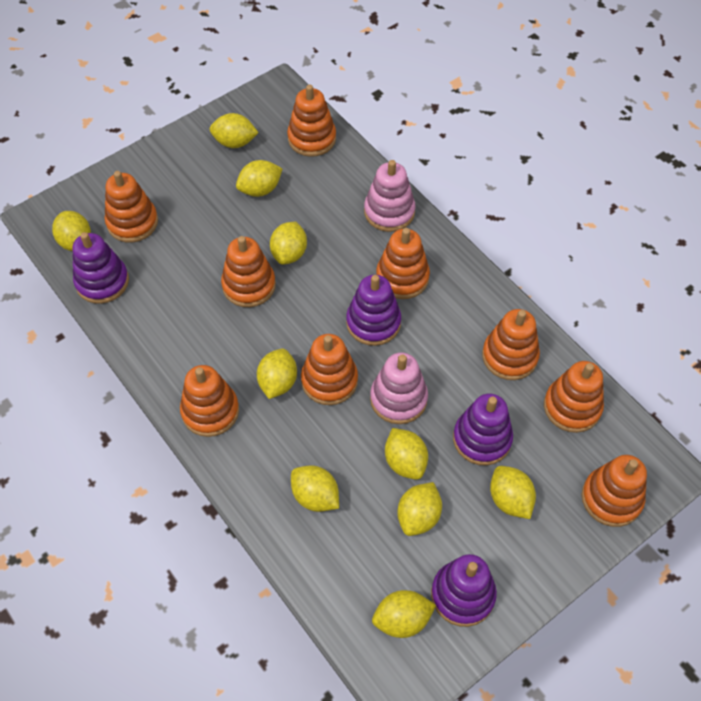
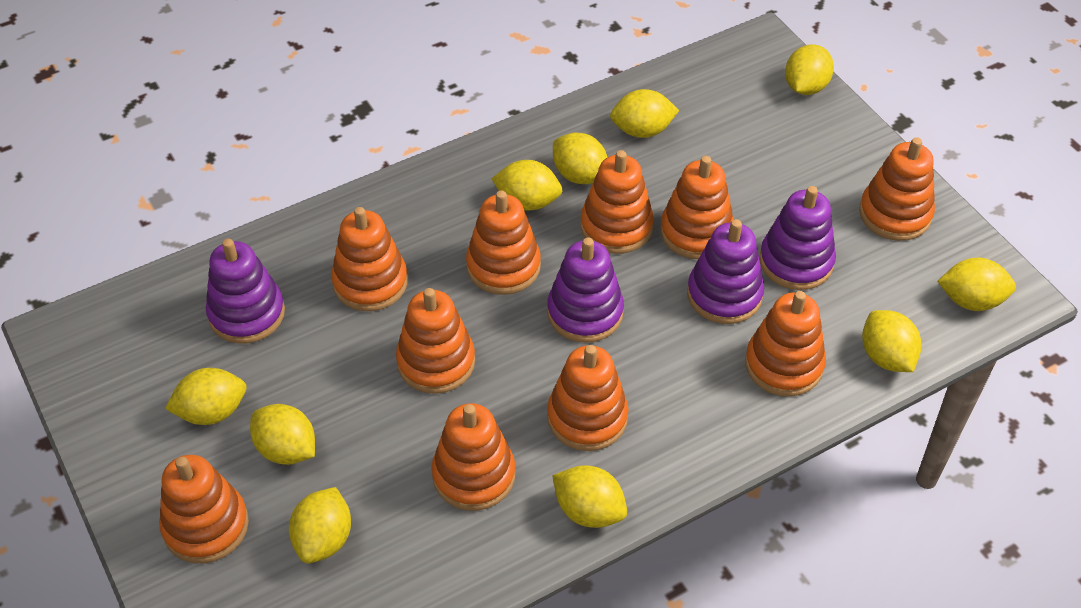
orange stacking toy: 9 -> 10
pink stacking toy: 2 -> 0

